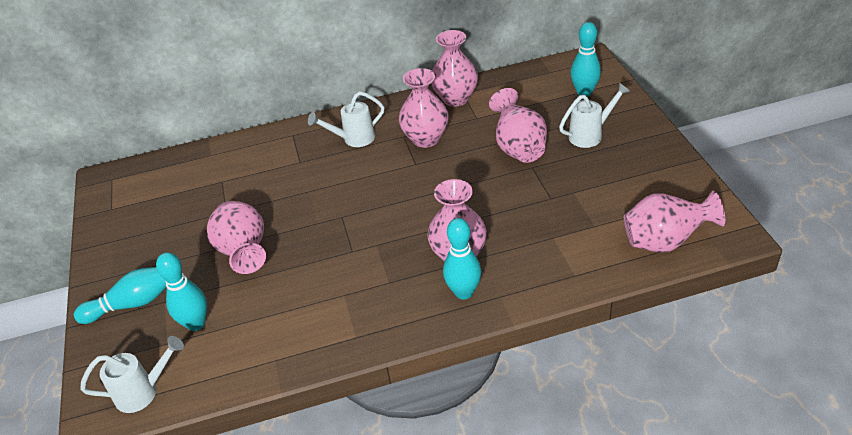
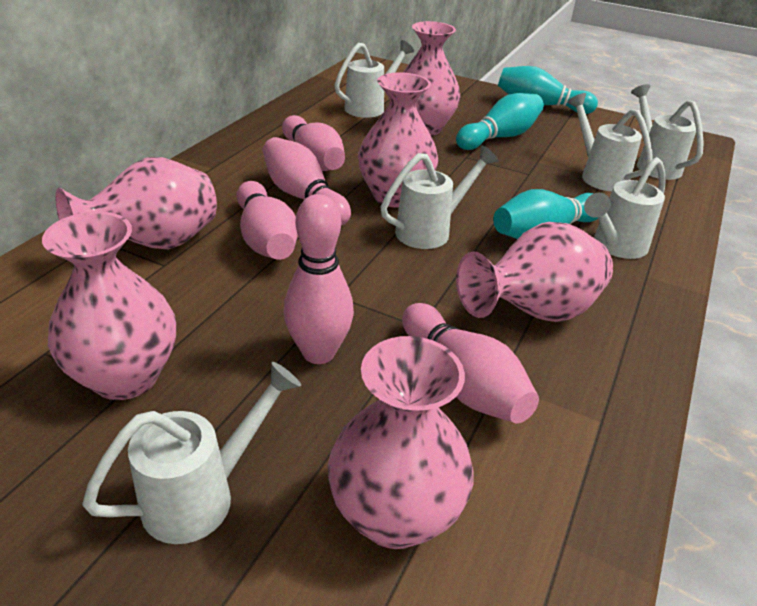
pink bowling pin: 0 -> 5
turquoise bowling pin: 4 -> 3
white watering can: 3 -> 6

